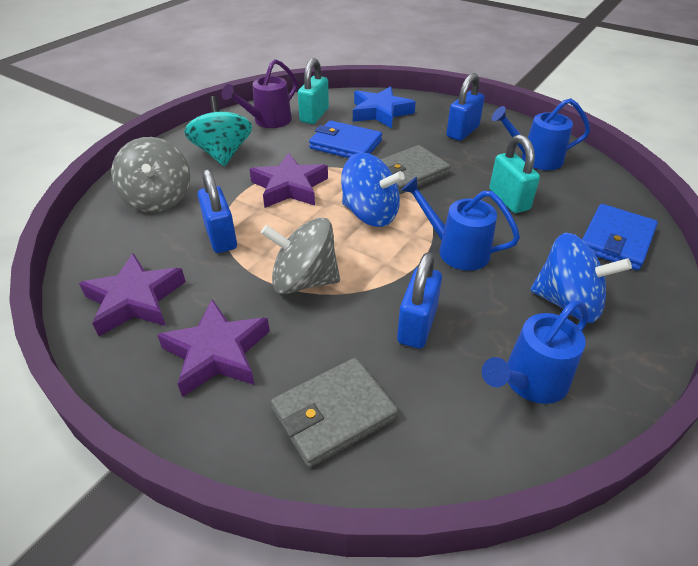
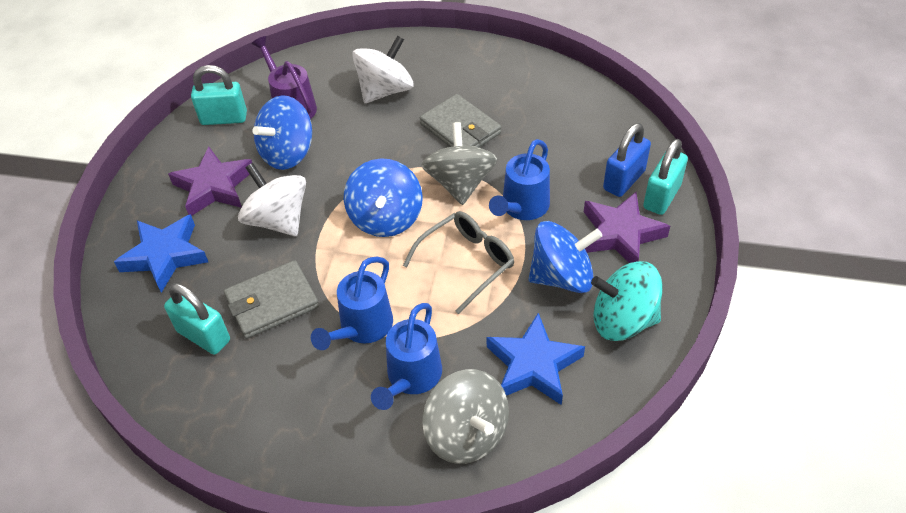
blue padlock: 3 -> 1
blue spinning top: 2 -> 3
blue star: 1 -> 2
blue wallet: 2 -> 0
grey glasses: 0 -> 1
purple star: 3 -> 2
turquoise padlock: 2 -> 3
white spinning top: 0 -> 2

